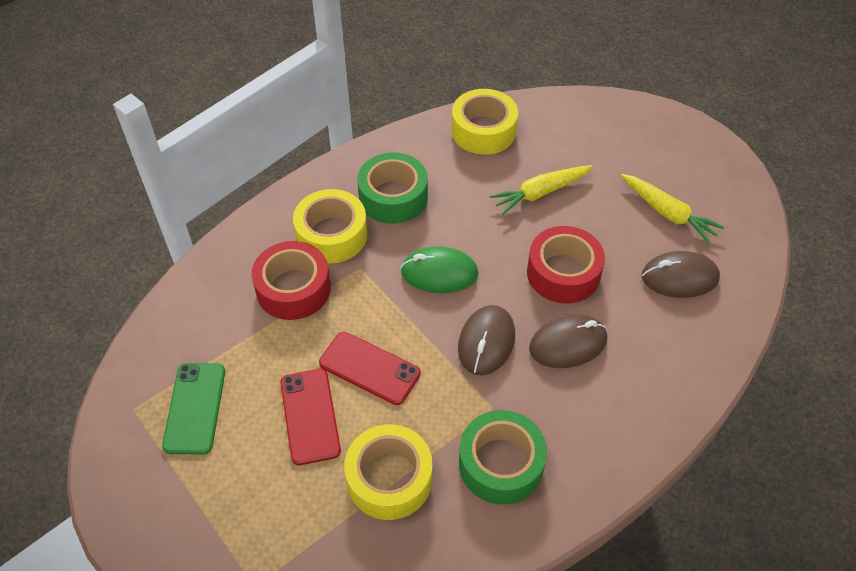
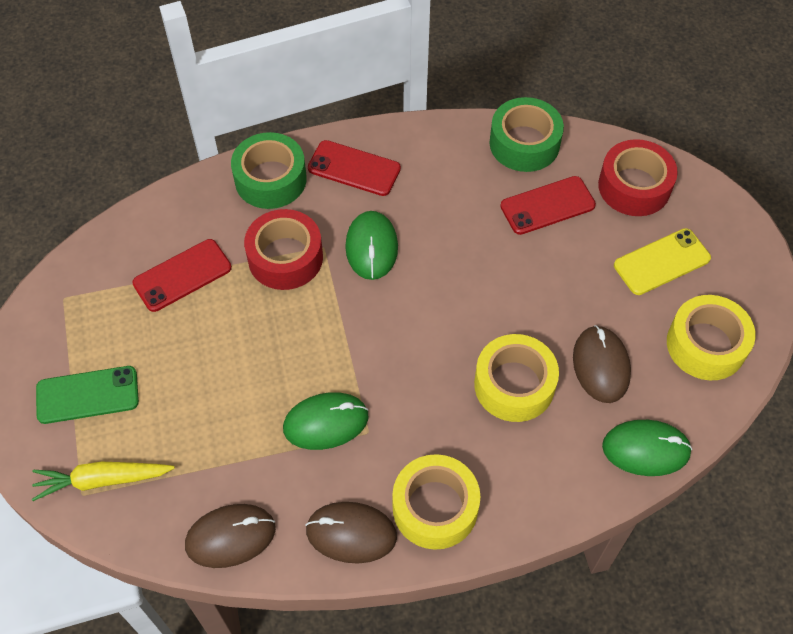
green mouse: 1 -> 3
red phone: 2 -> 3
yellow carrot: 2 -> 1
yellow phone: 0 -> 1

